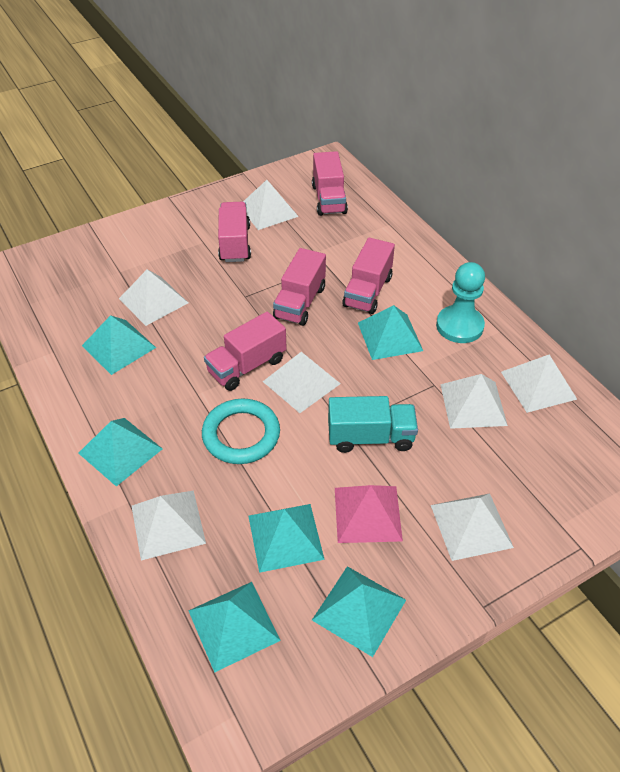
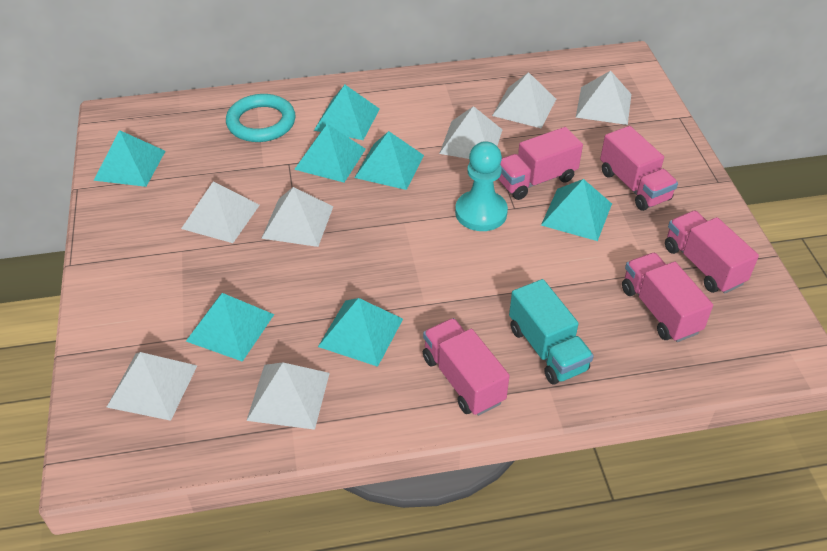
pink pyramid: 1 -> 0
turquoise pyramid: 6 -> 7

